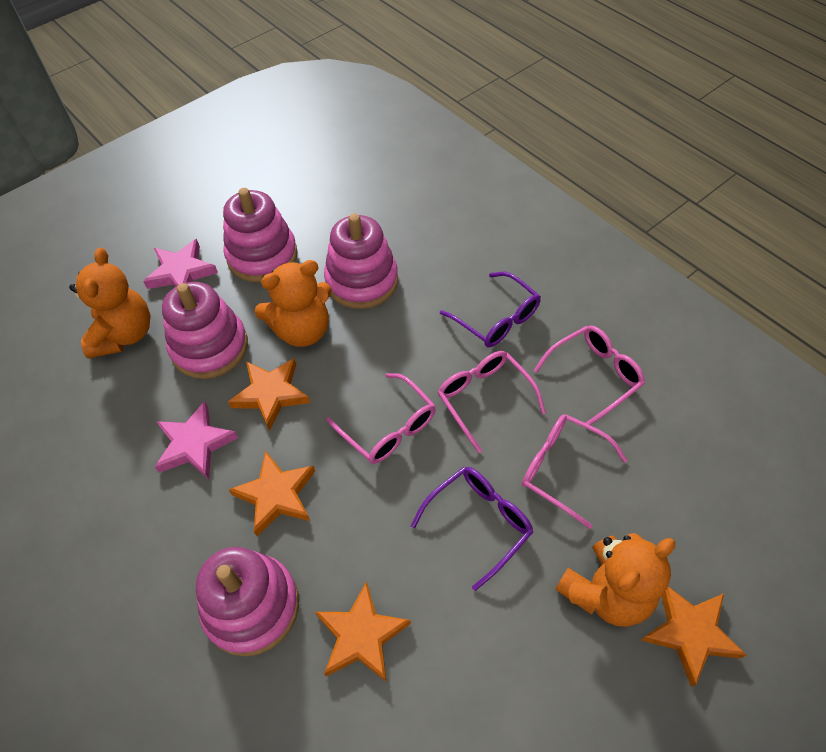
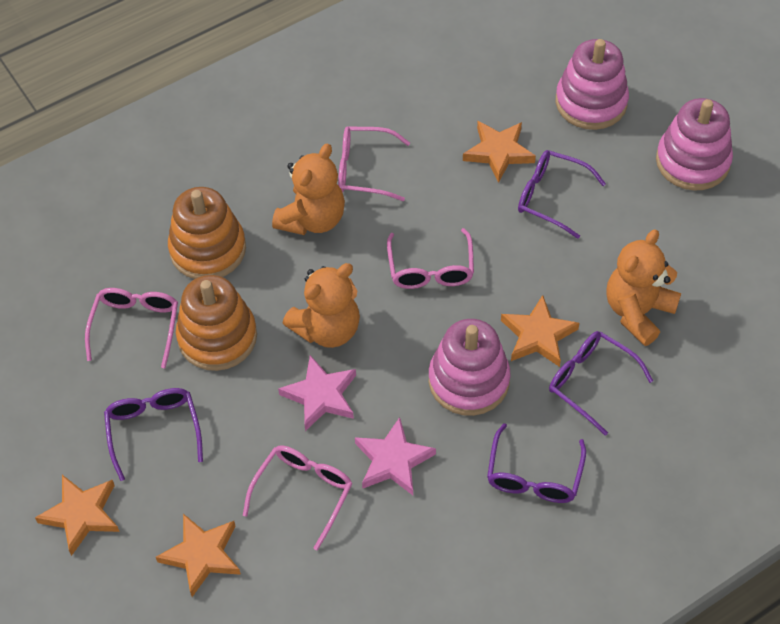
orange stacking toy: 0 -> 2
pink stacking toy: 4 -> 3
purple glasses: 2 -> 4

